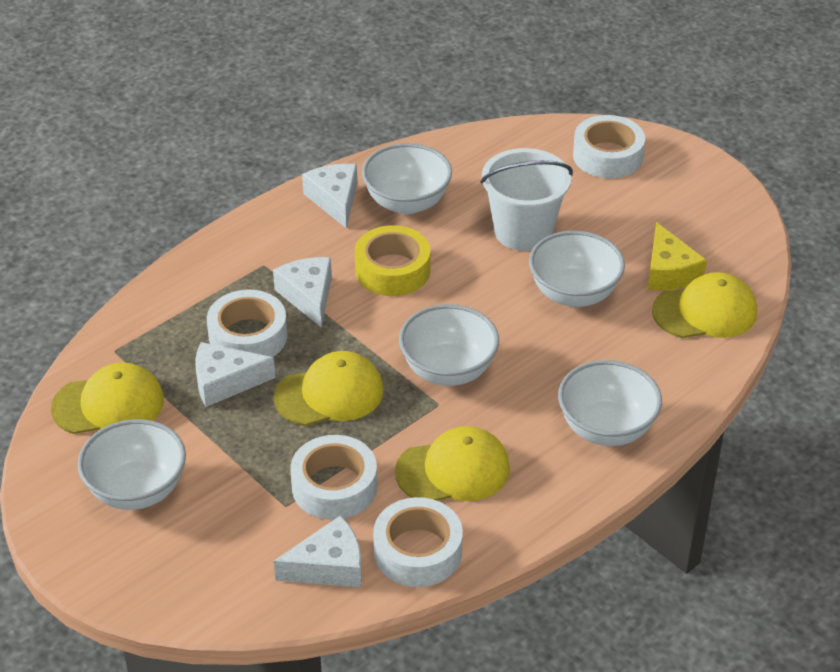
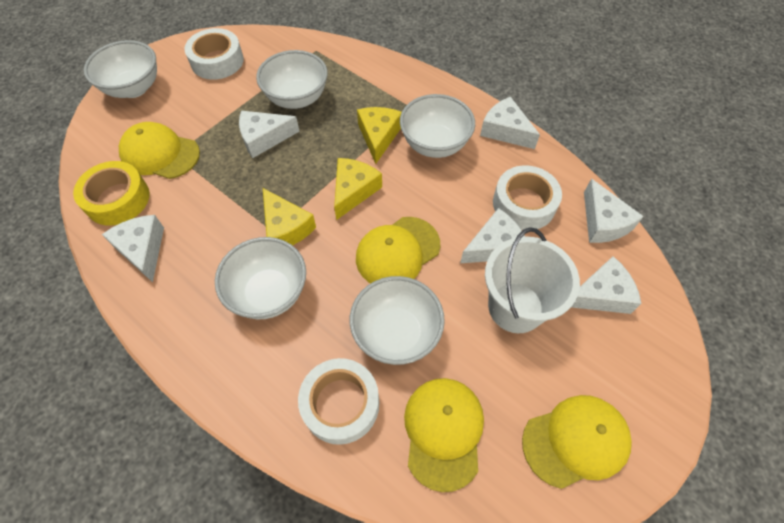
white cheese: 4 -> 6
white tape: 4 -> 3
yellow cheese: 1 -> 3

